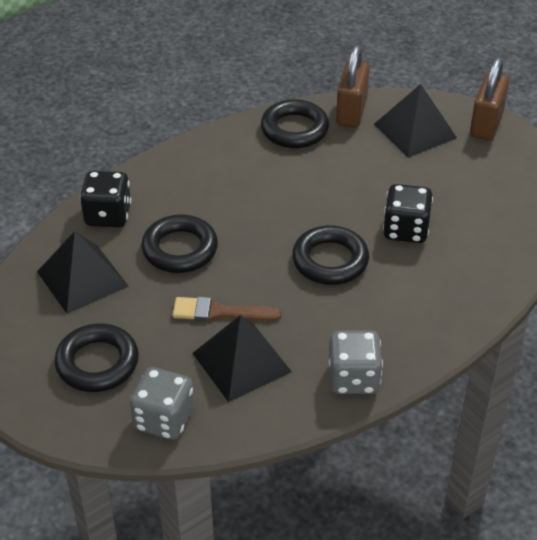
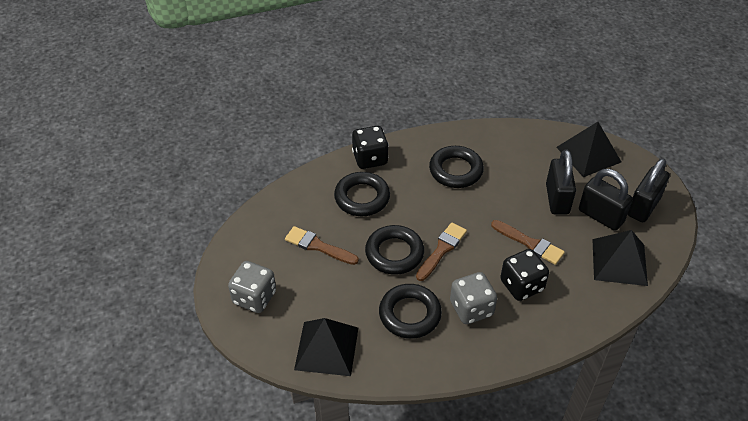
black padlock: 0 -> 3
brown brush: 1 -> 3
brown padlock: 2 -> 0

